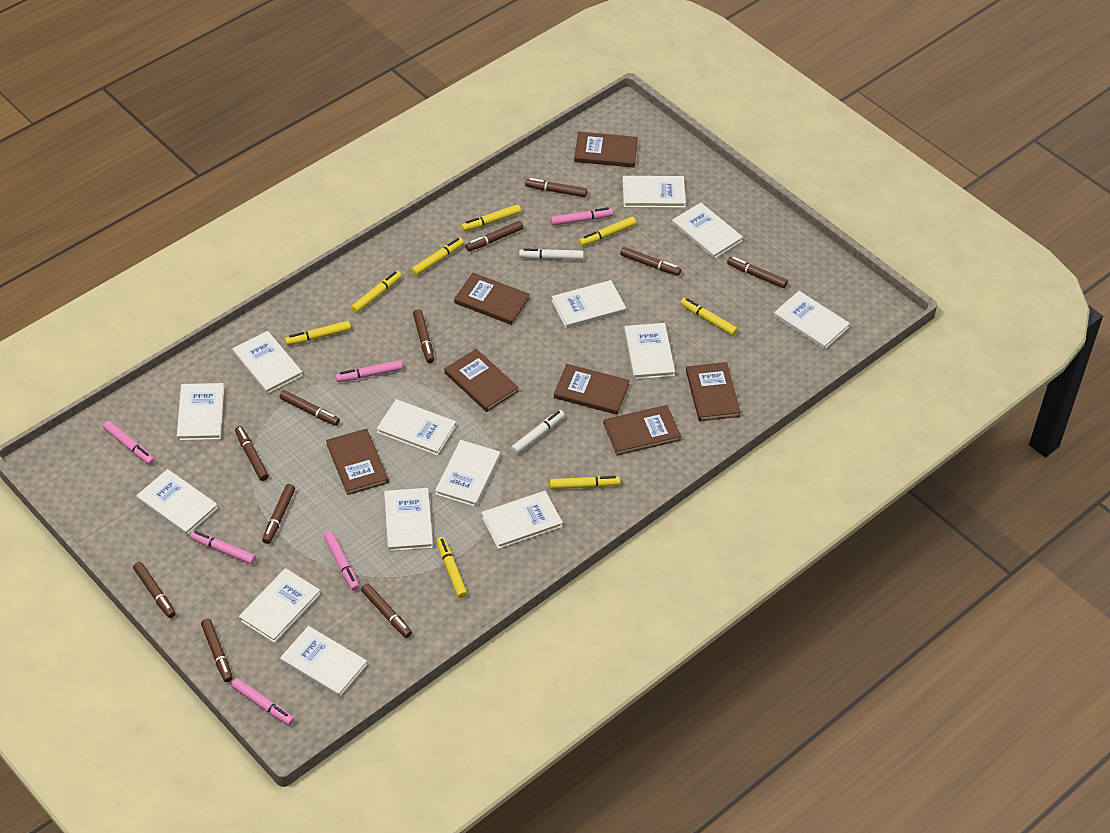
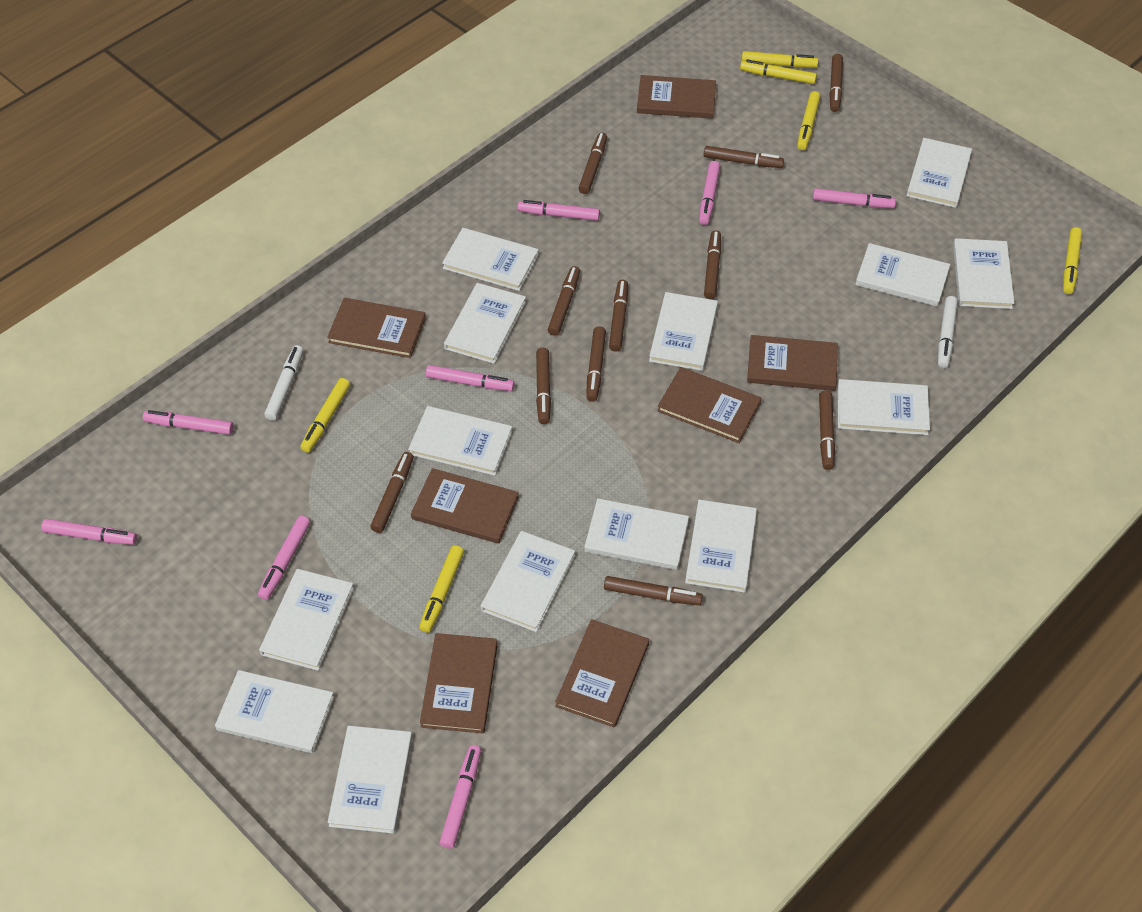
pink marker: 6 -> 8
yellow marker: 8 -> 6

